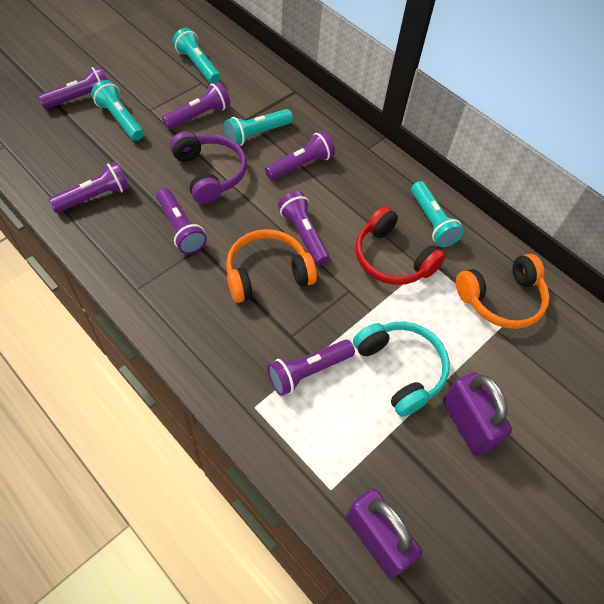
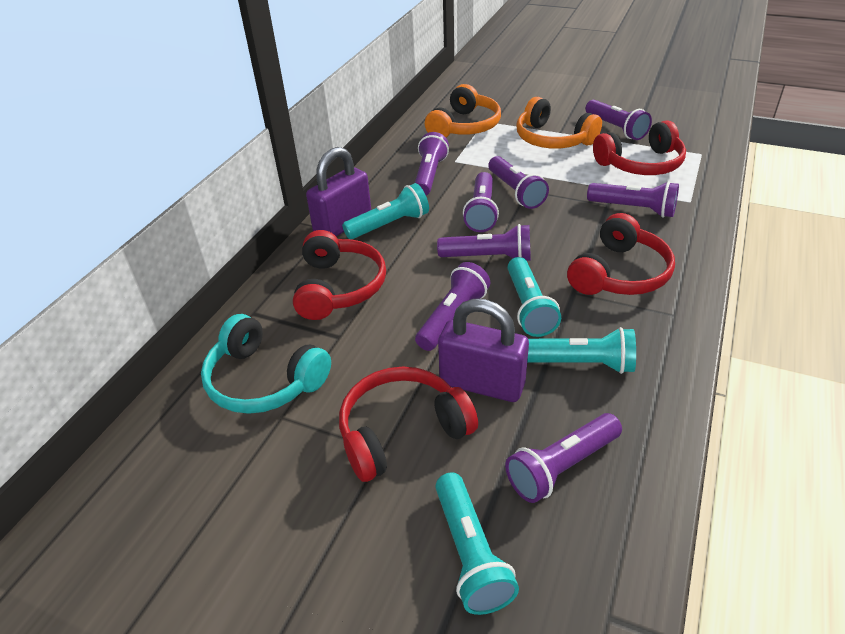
purple flashlight: 7 -> 8
purple headphones: 1 -> 0
red headphones: 1 -> 4

